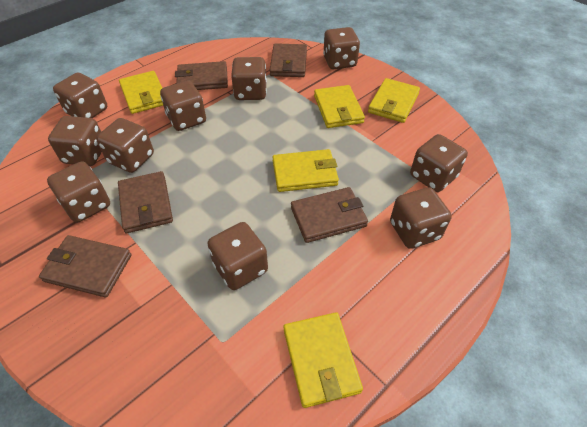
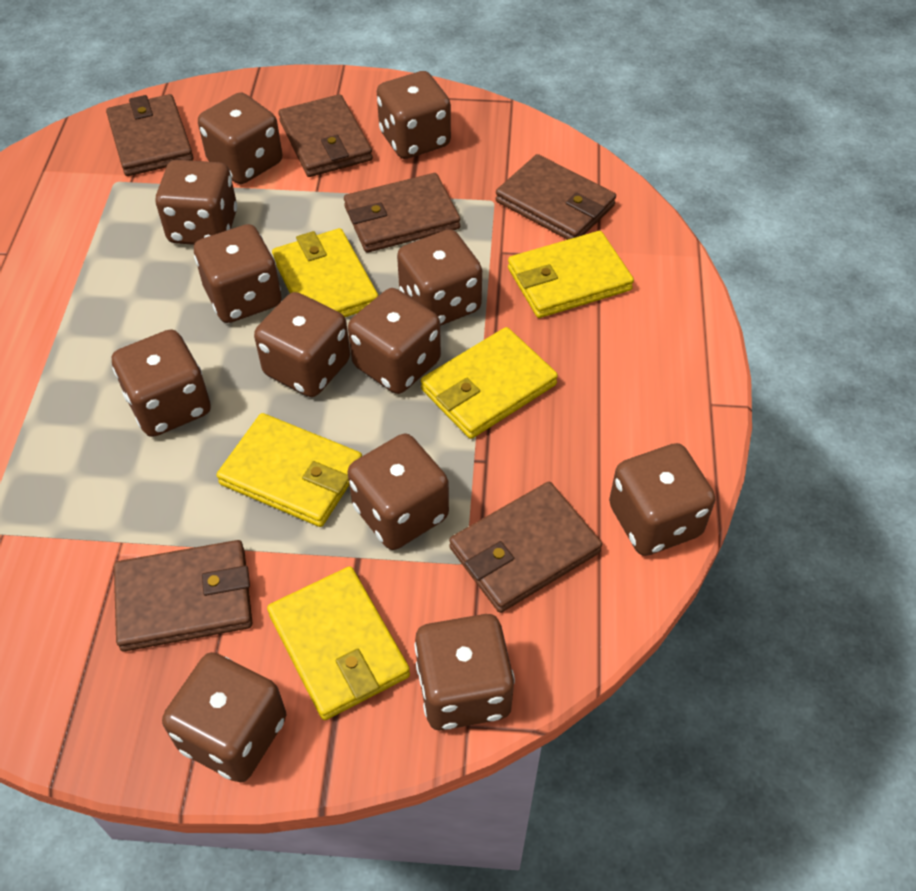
brown dice: 10 -> 12
brown wallet: 5 -> 6

